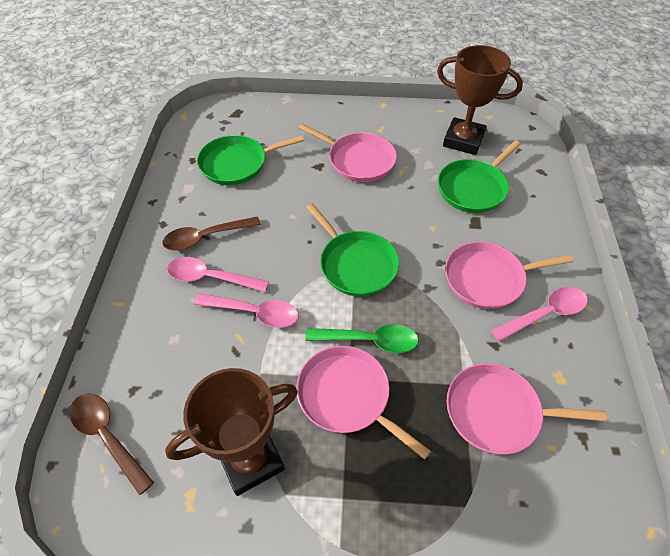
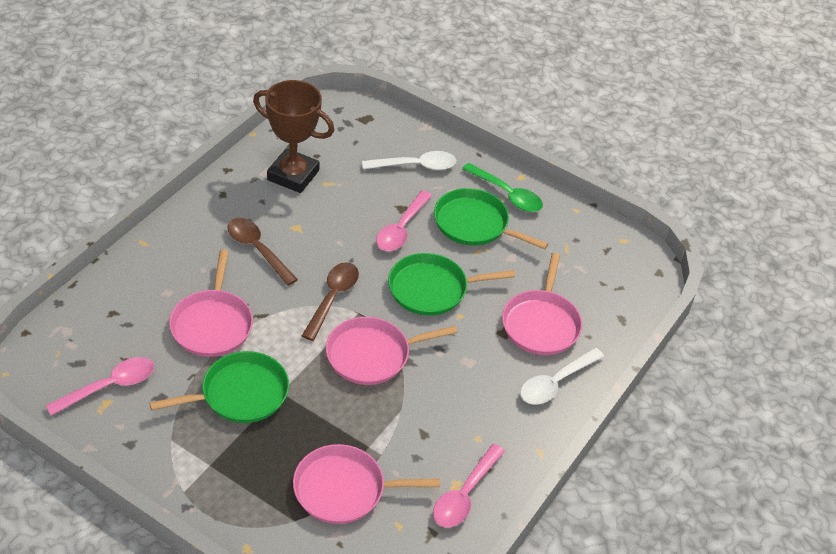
brown trophy: 2 -> 1
white spoon: 0 -> 2

